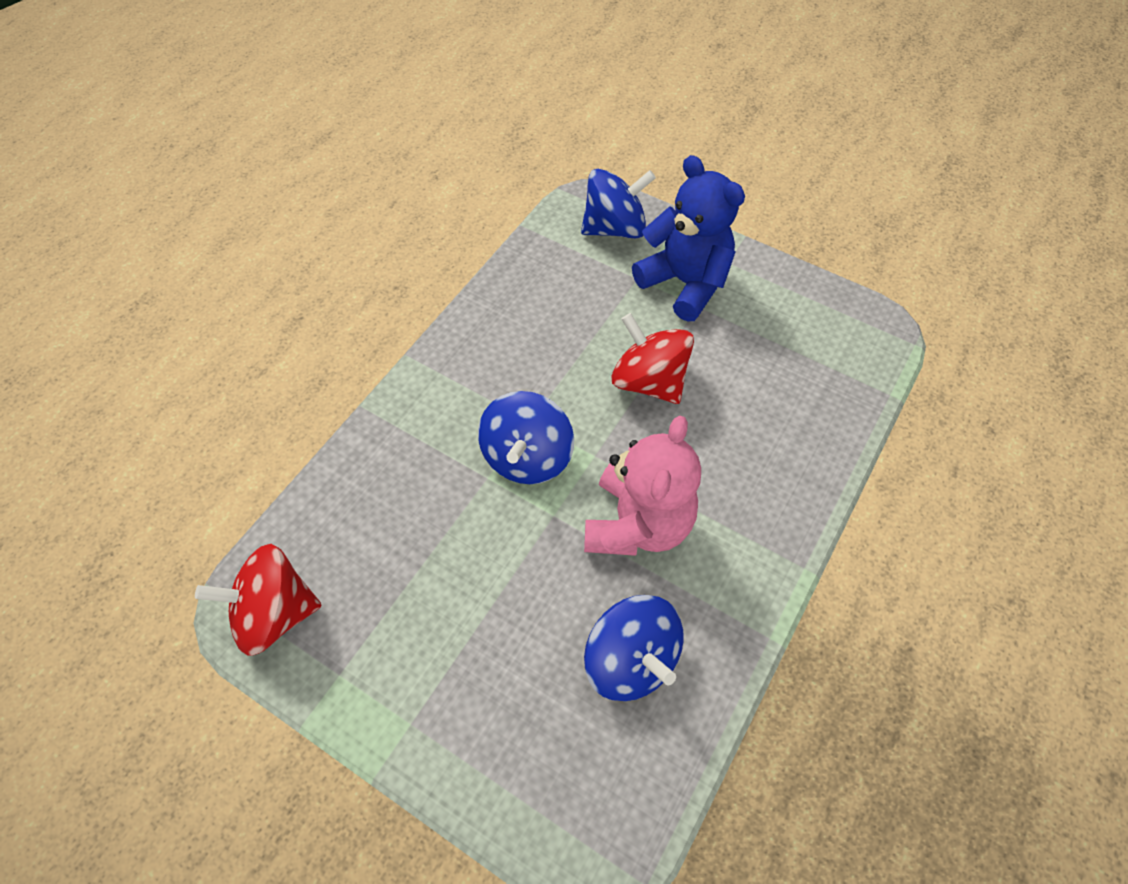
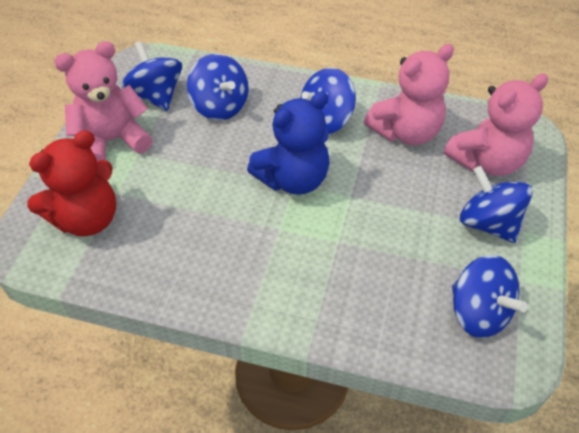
blue spinning top: 3 -> 5
pink teddy bear: 1 -> 3
red spinning top: 2 -> 0
red teddy bear: 0 -> 1

